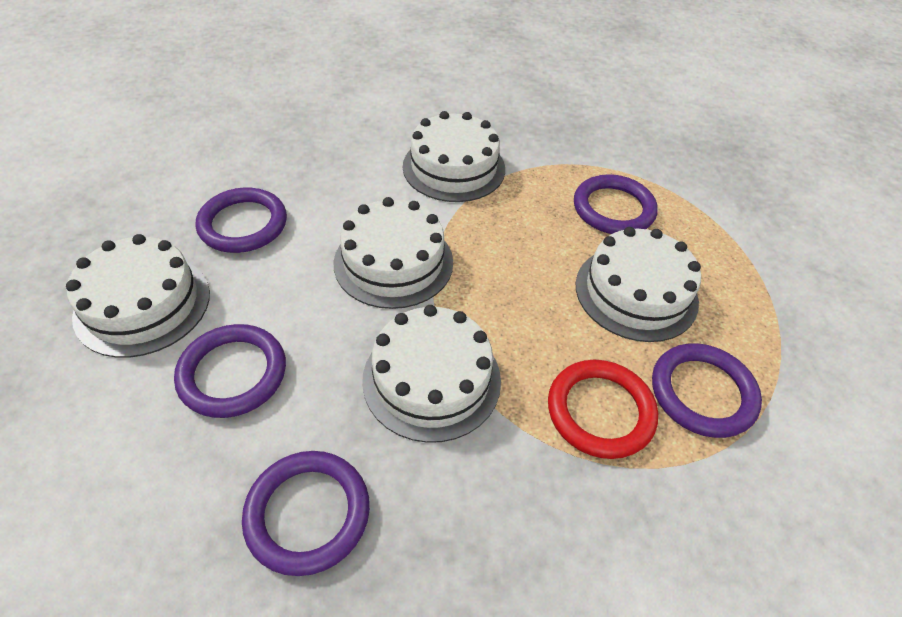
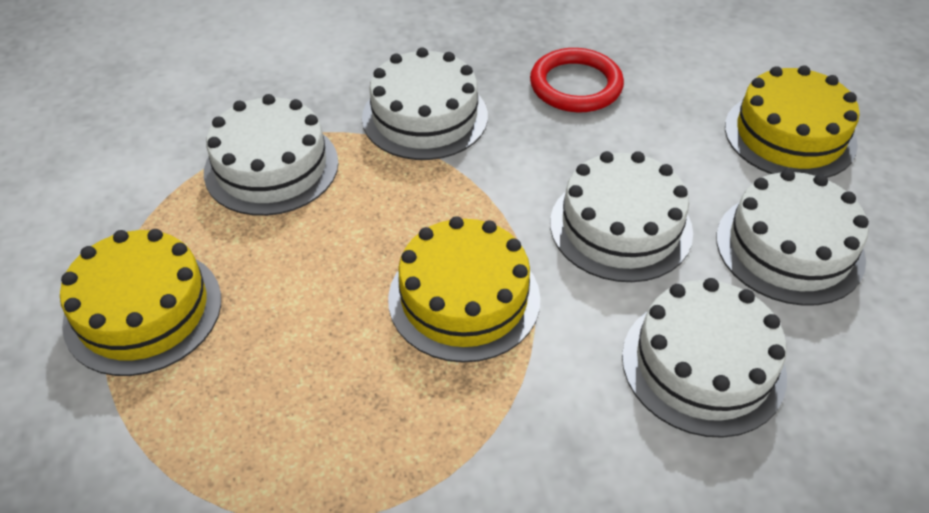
purple ring: 5 -> 0
yellow cake: 0 -> 3

